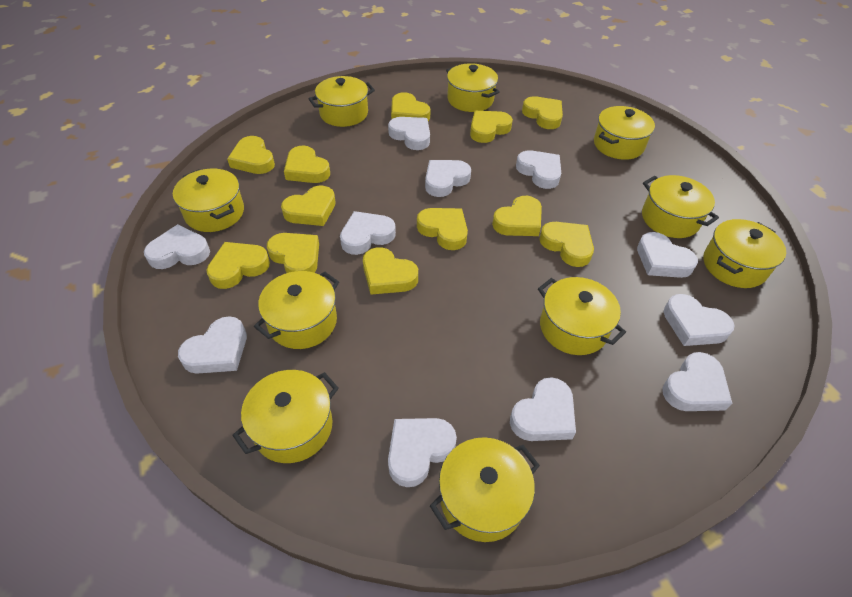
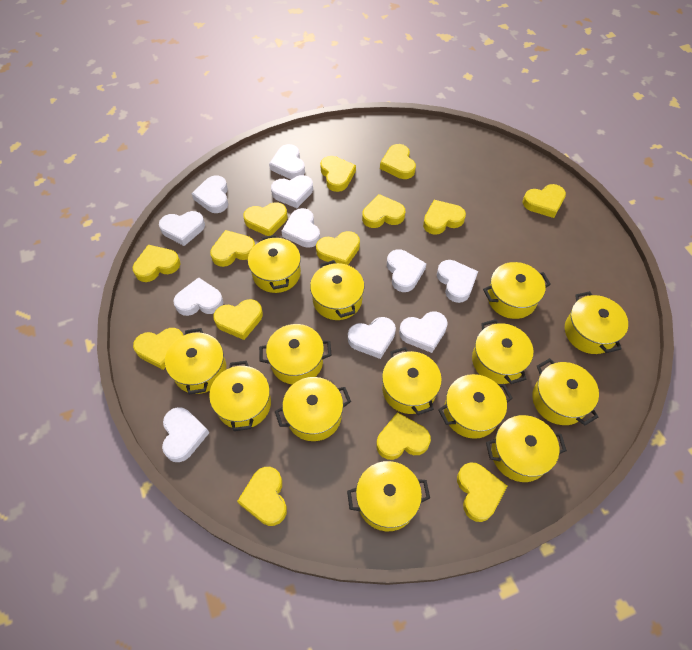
yellow heart: 12 -> 14
yellow pot: 10 -> 14

